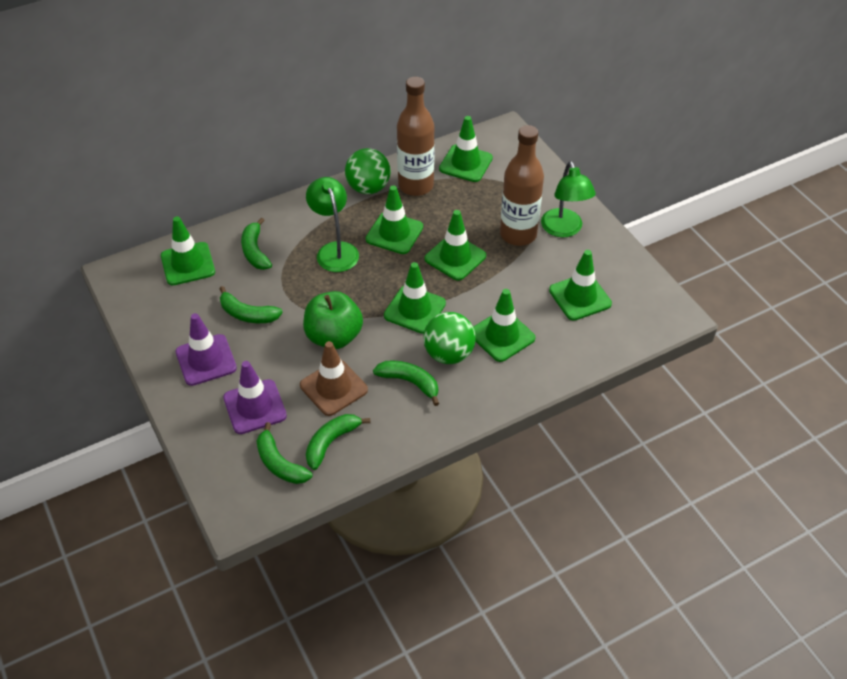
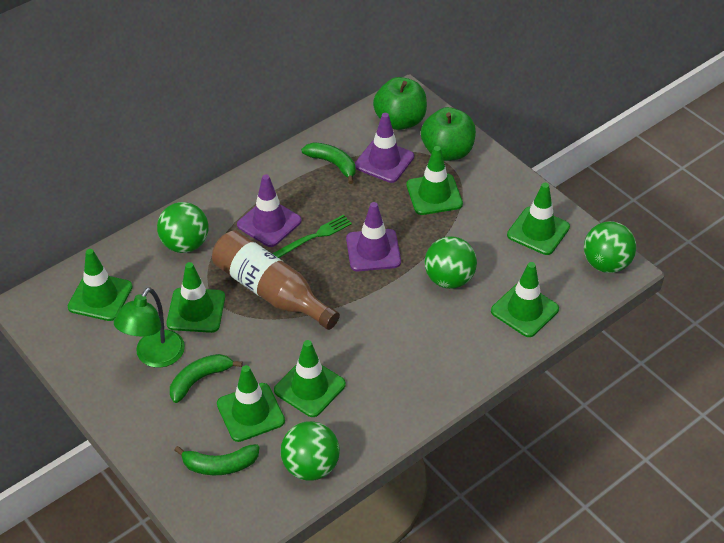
brown bottle: 2 -> 1
brown traffic cone: 1 -> 0
green apple: 1 -> 2
green ball: 2 -> 4
green banana: 5 -> 3
green fork: 0 -> 1
green lamp: 2 -> 1
purple traffic cone: 2 -> 3

